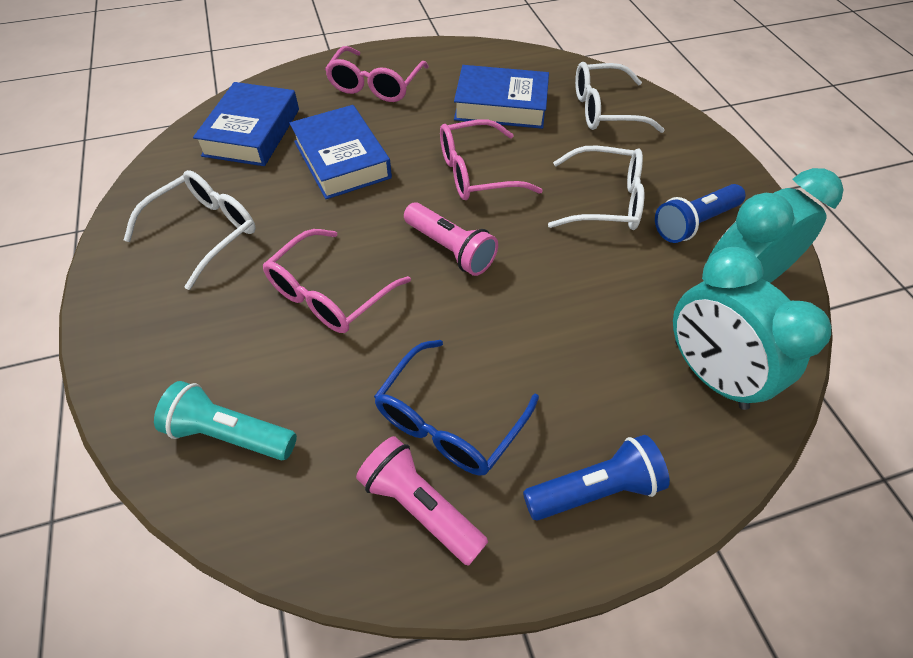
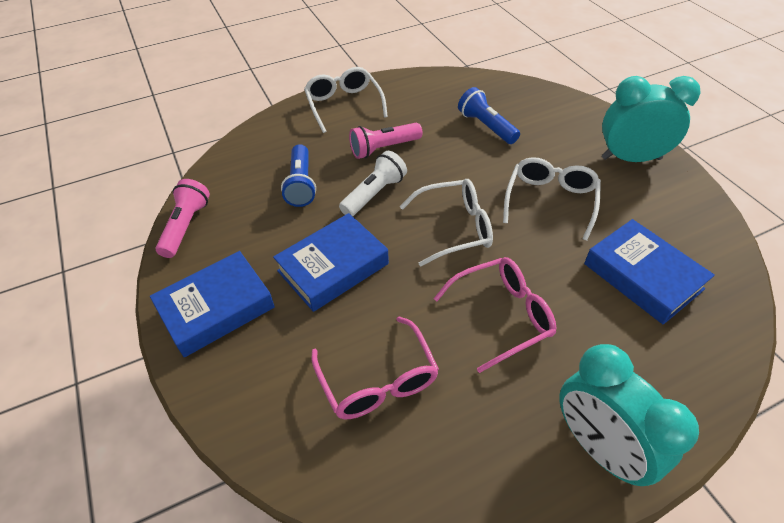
blue glasses: 1 -> 0
pink glasses: 3 -> 2
turquoise flashlight: 1 -> 0
white flashlight: 0 -> 1

